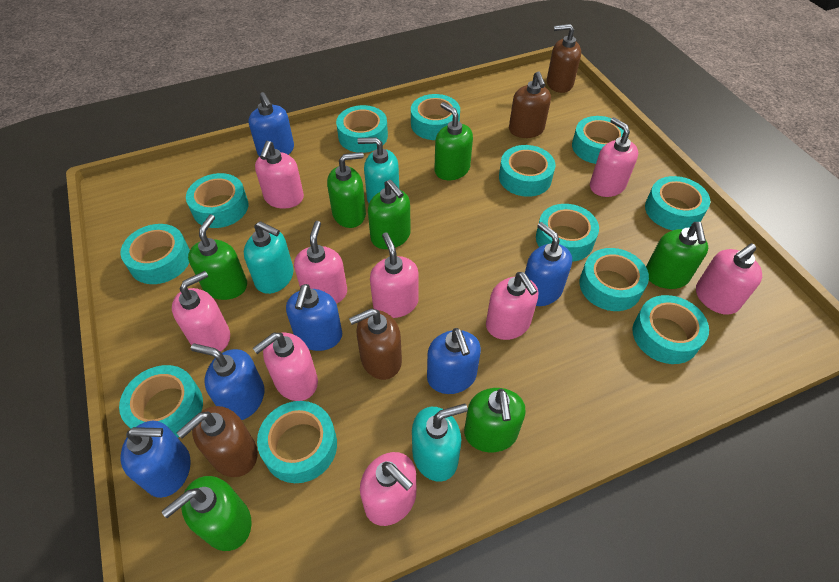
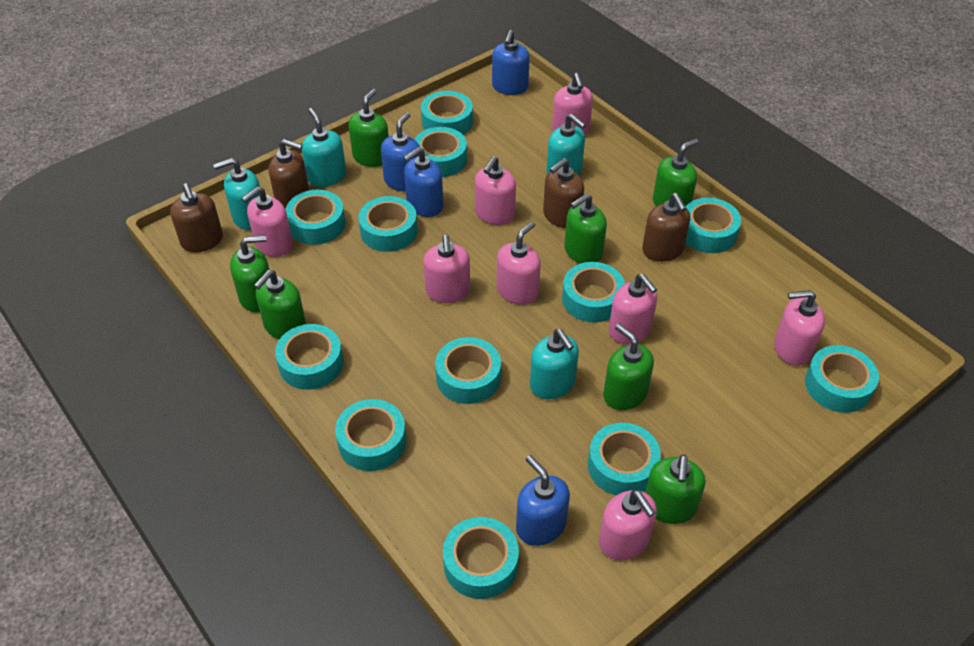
blue soap dispenser: 6 -> 4
pink soap dispenser: 9 -> 8
turquoise soap dispenser: 3 -> 4

